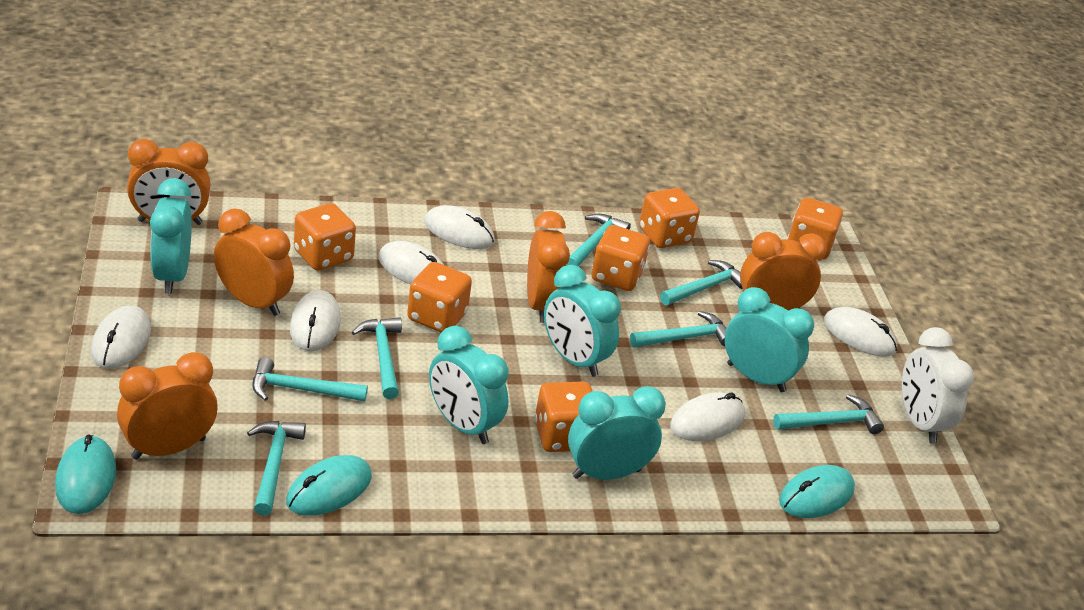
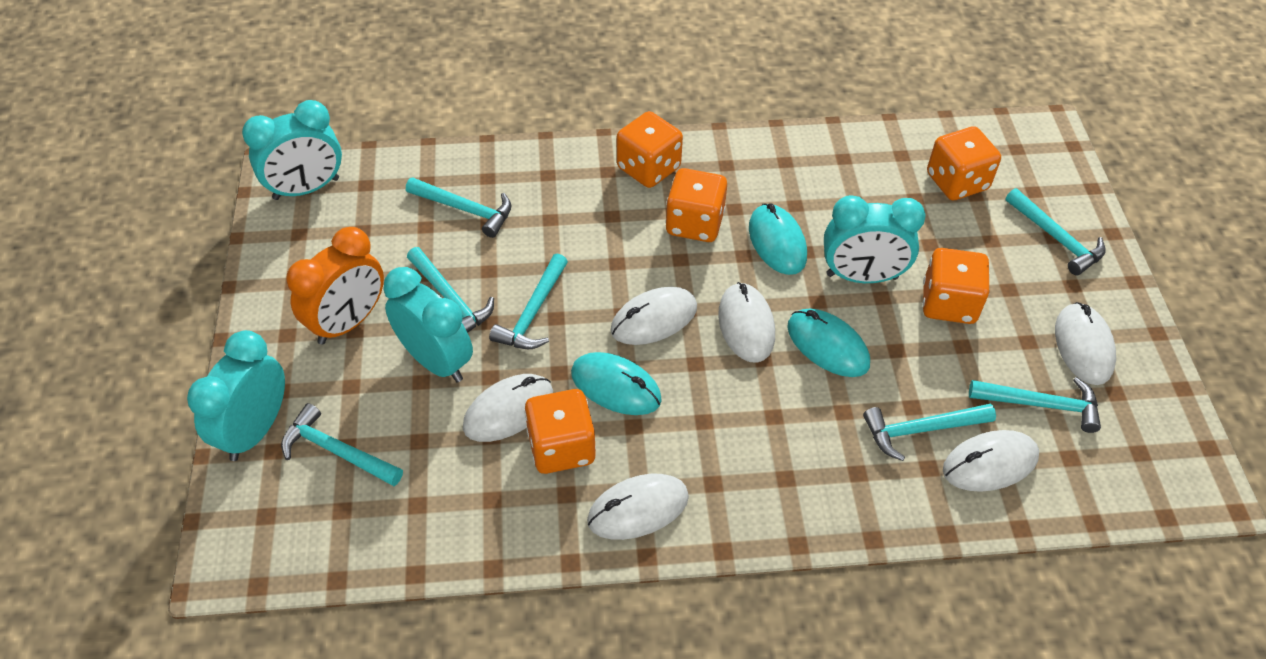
orange clock: 5 -> 1
orange dice: 6 -> 5
turquoise clock: 5 -> 4
white clock: 1 -> 0

